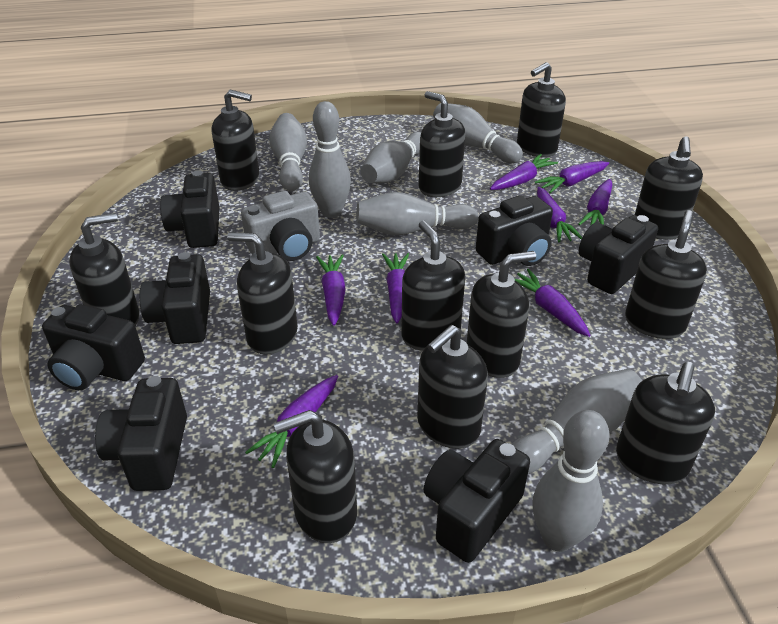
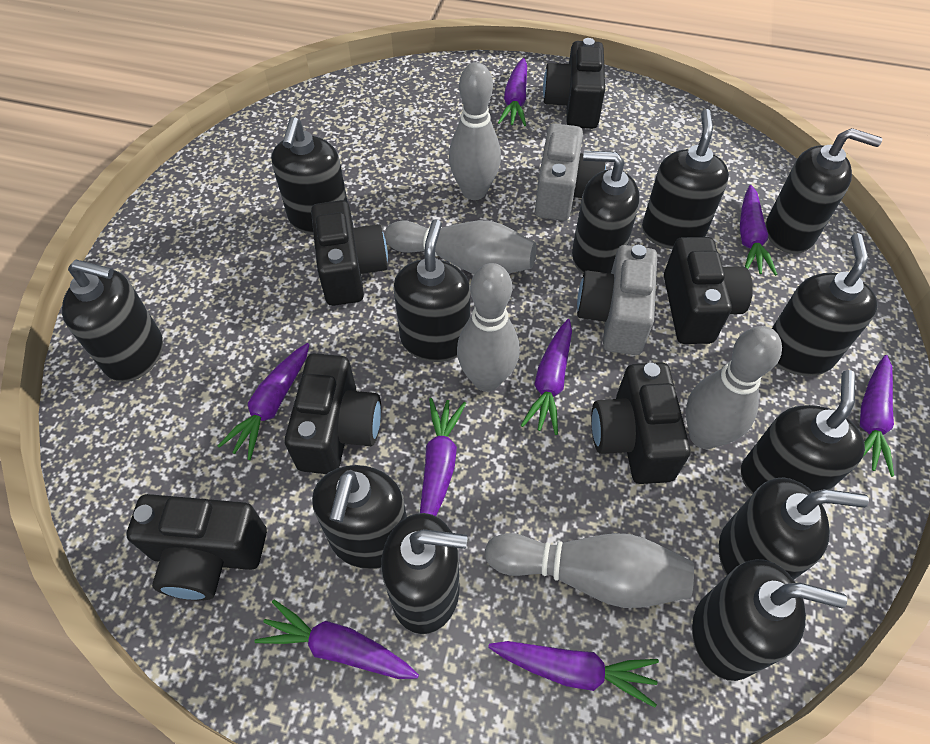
black camera: 7 -> 6
grey bowling pin: 7 -> 5
grey camera: 1 -> 2

